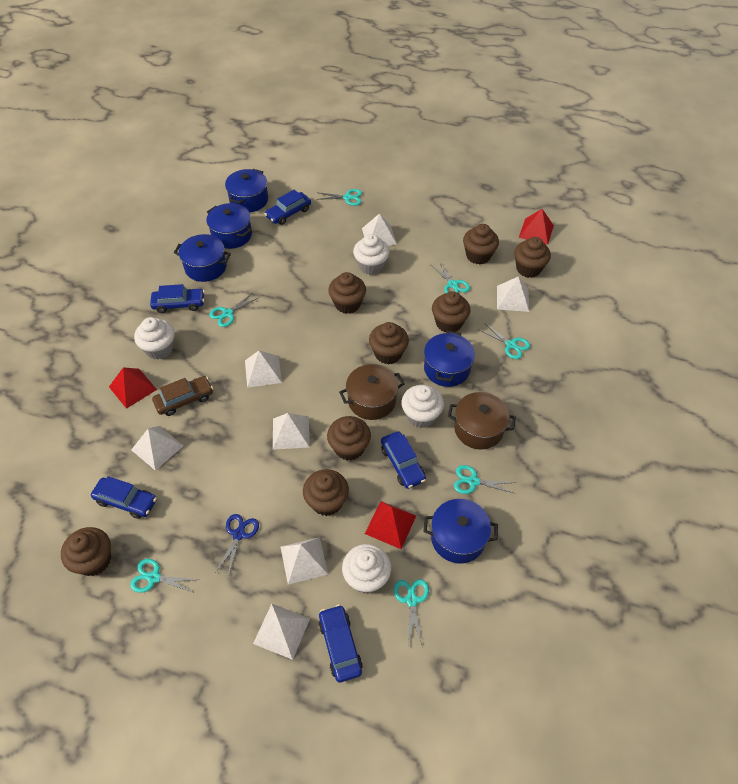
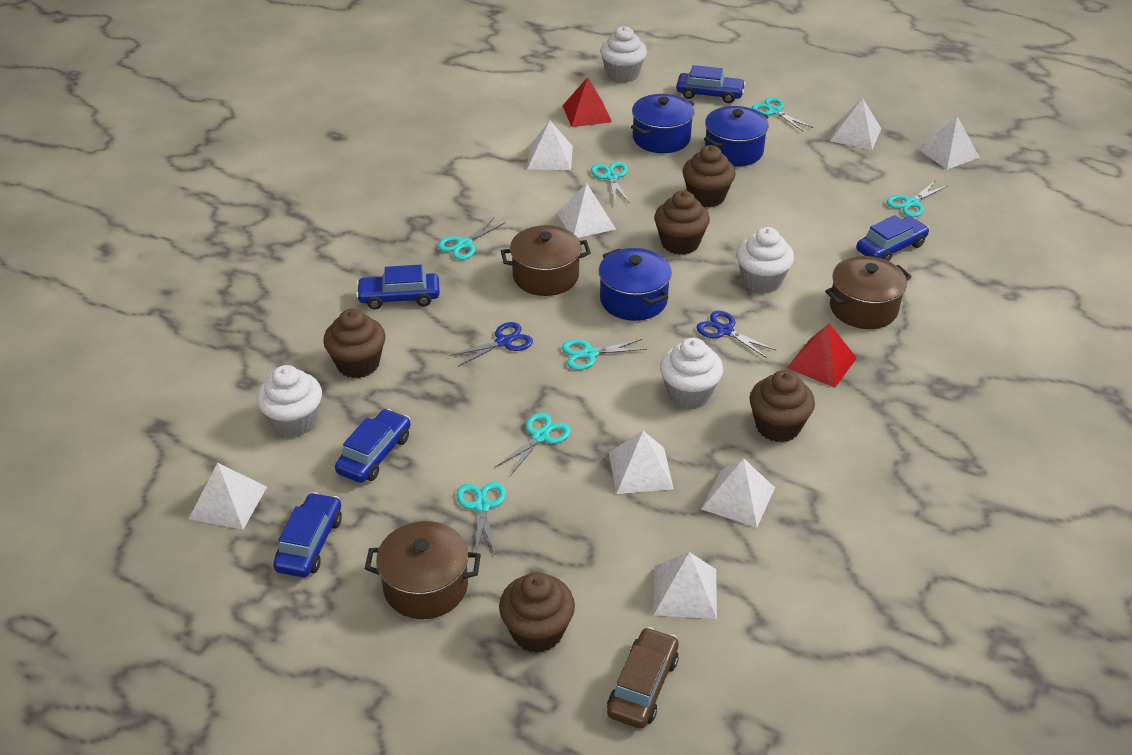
blue pot: 5 -> 3
blue scissors: 1 -> 2
brown cupcake: 8 -> 5
brown pot: 2 -> 3
red pyramid: 3 -> 2
white pyramid: 7 -> 8

